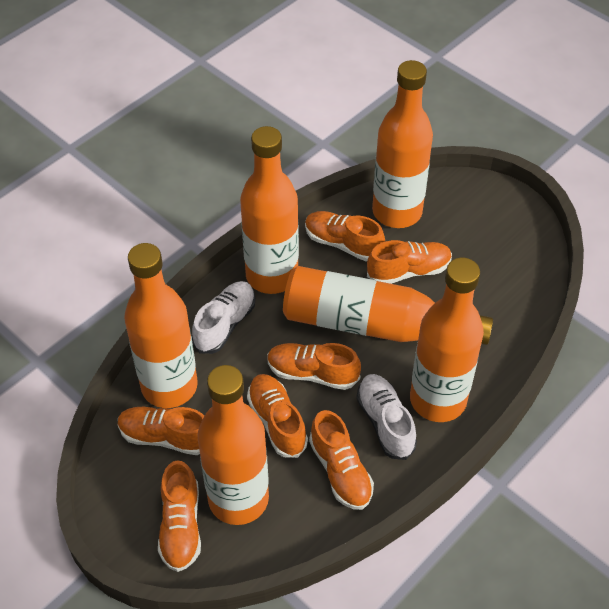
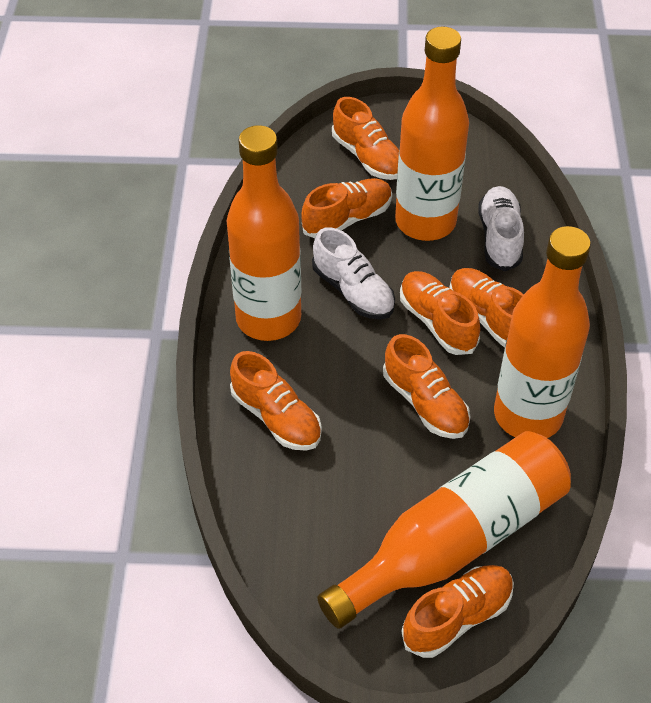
orange bottle: 6 -> 4

